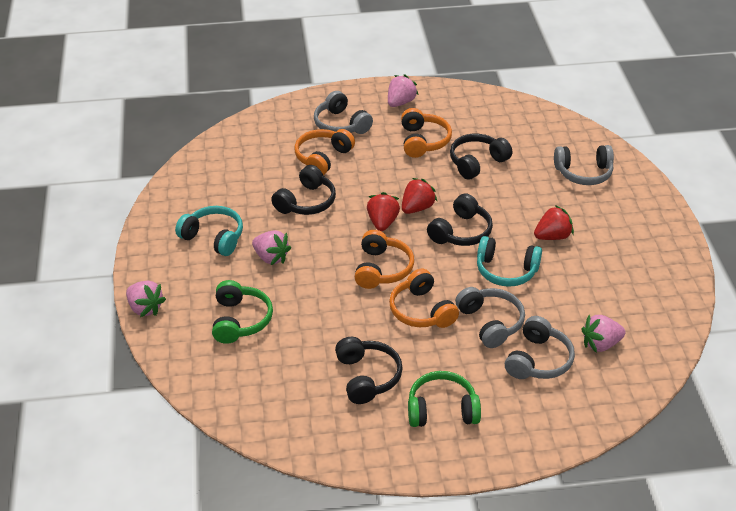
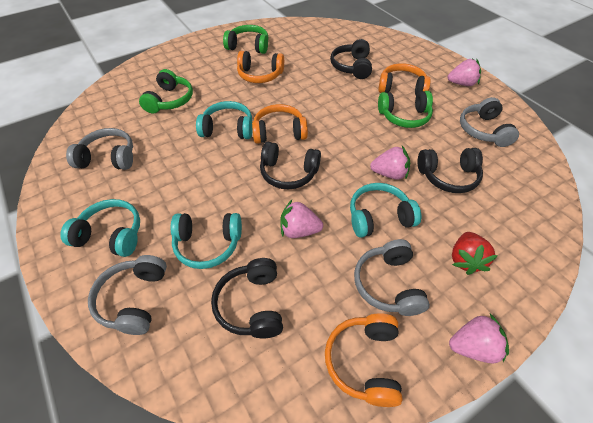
green headphones: 2 -> 3
red strawberry: 3 -> 1
turquoise headphones: 2 -> 4

